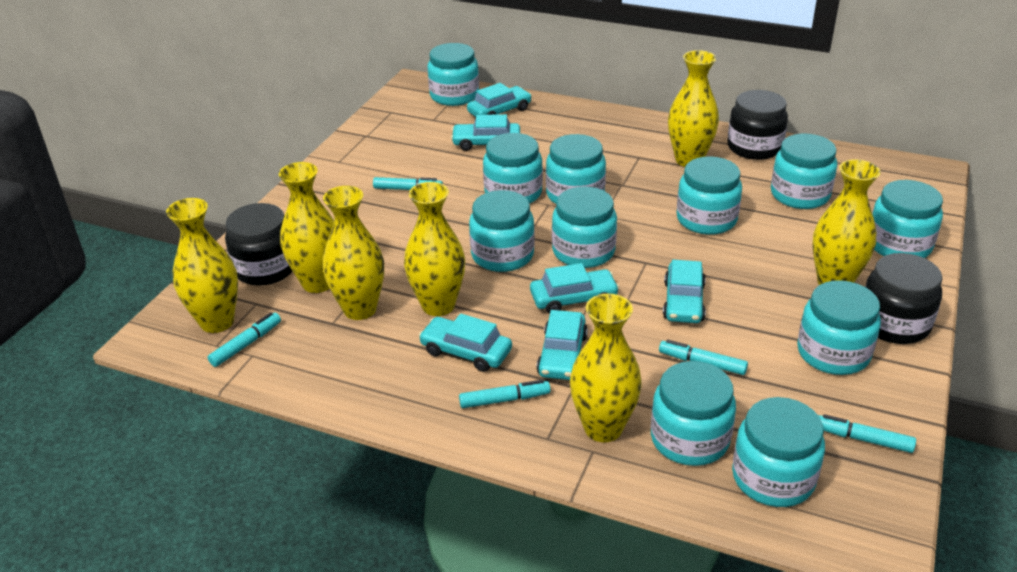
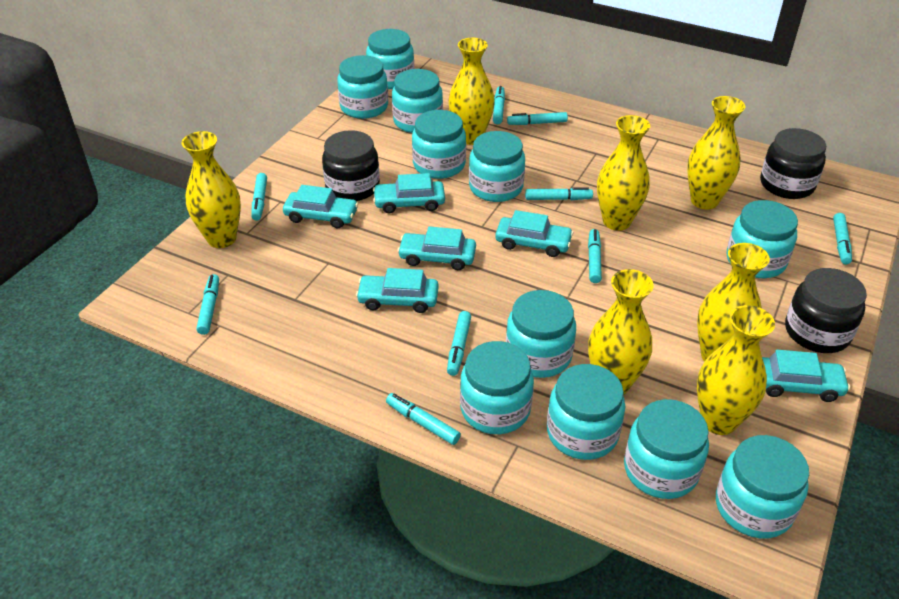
turquoise marker: 5 -> 9

